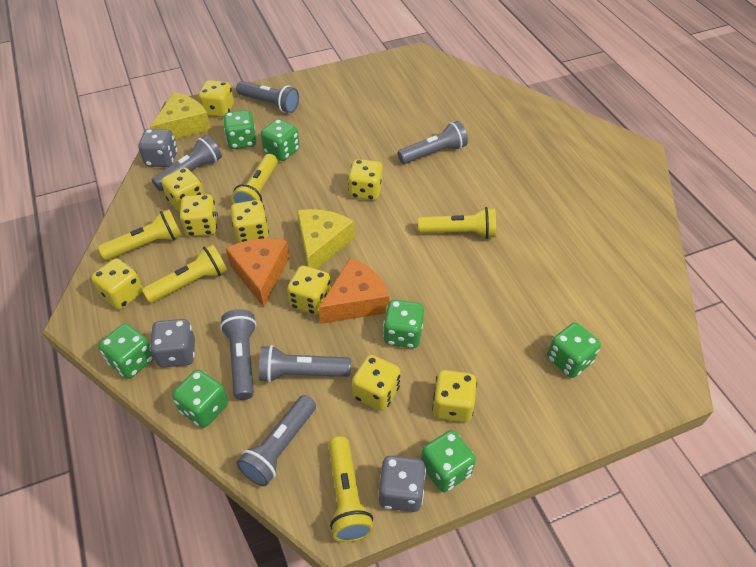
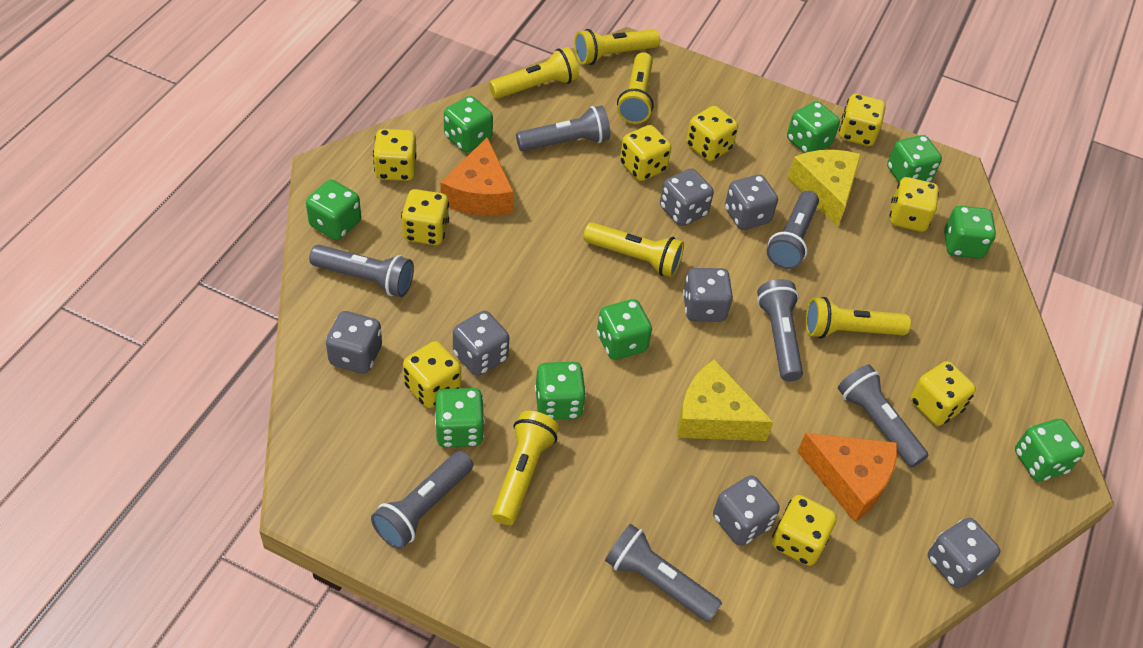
green dice: 7 -> 9
grey dice: 3 -> 7
grey flashlight: 6 -> 7
yellow flashlight: 5 -> 6

